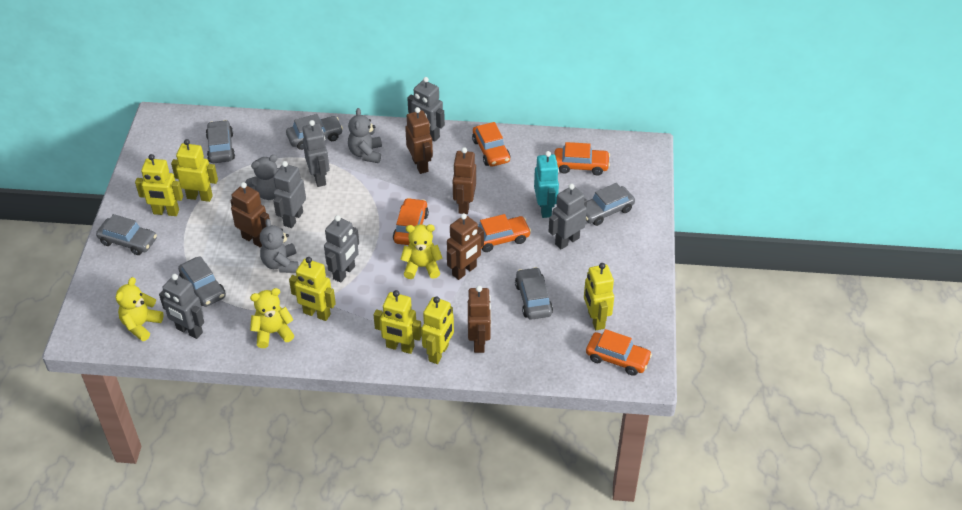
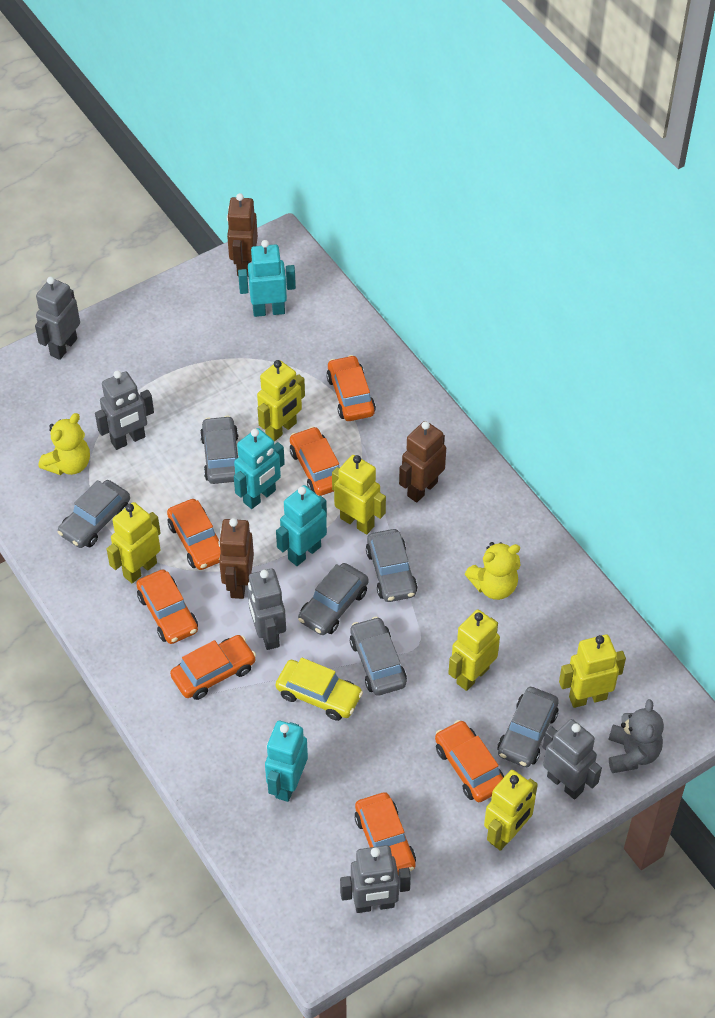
brown robot: 5 -> 3
grey robot: 6 -> 5
grey teddy bear: 3 -> 1
orange car: 5 -> 7
turquoise robot: 1 -> 4
yellow car: 0 -> 1
yellow teddy bear: 3 -> 2

